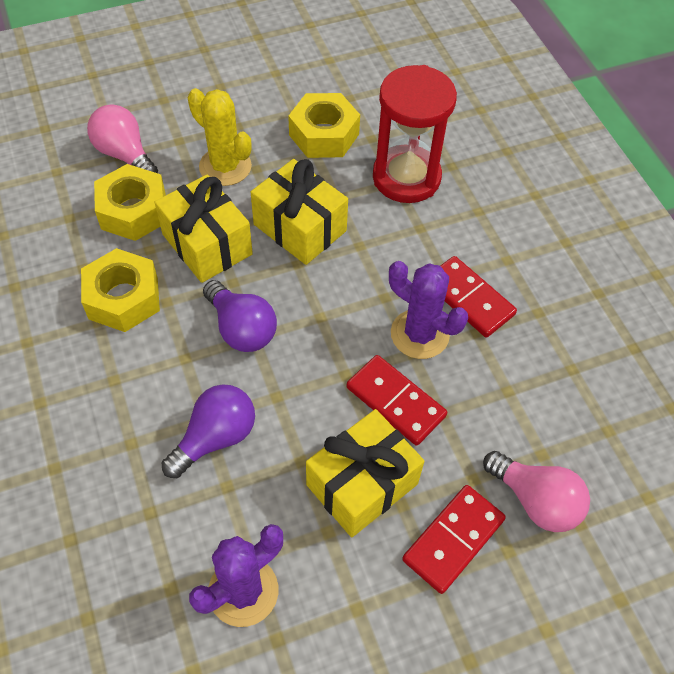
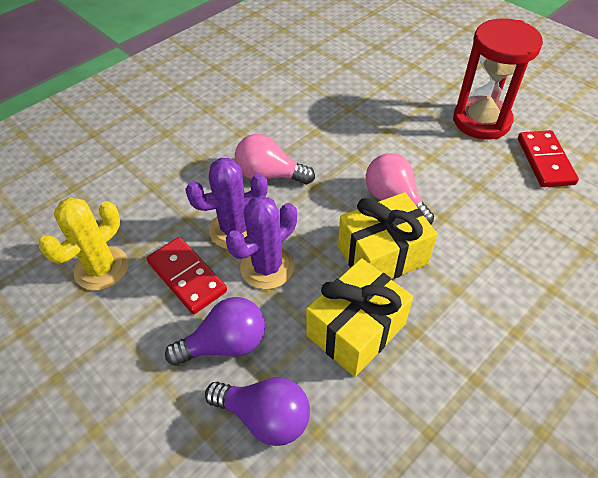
red domino: 3 -> 2
yellow gift: 3 -> 2
yellow nut: 3 -> 0

